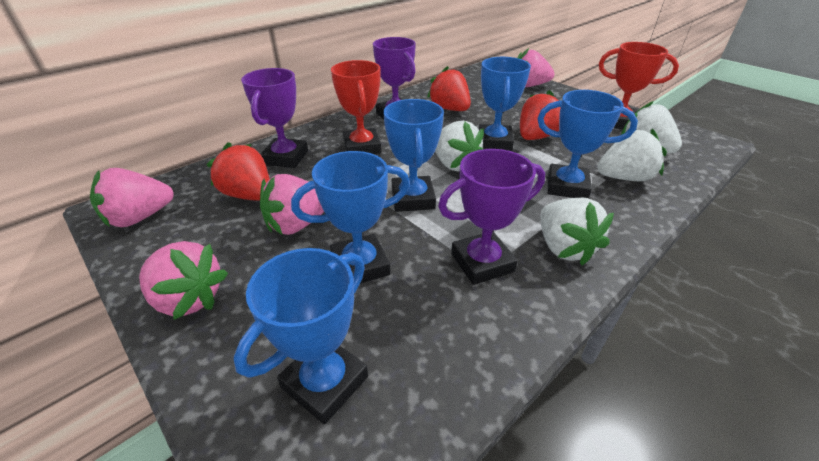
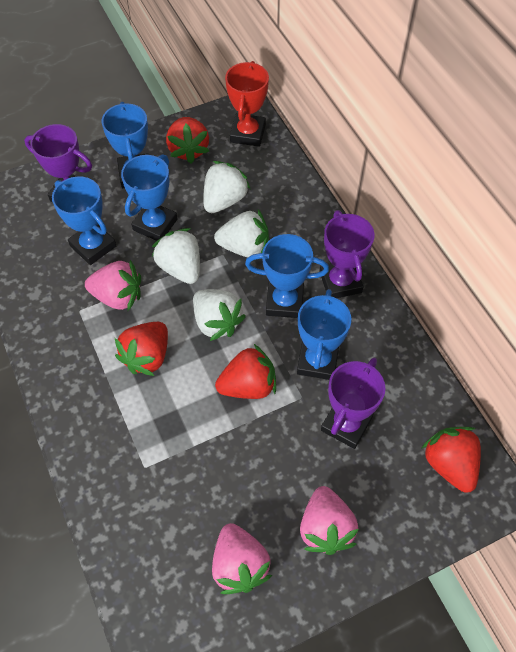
pink strawberry: 4 -> 3
red strawberry: 3 -> 4
red trophy: 2 -> 1

